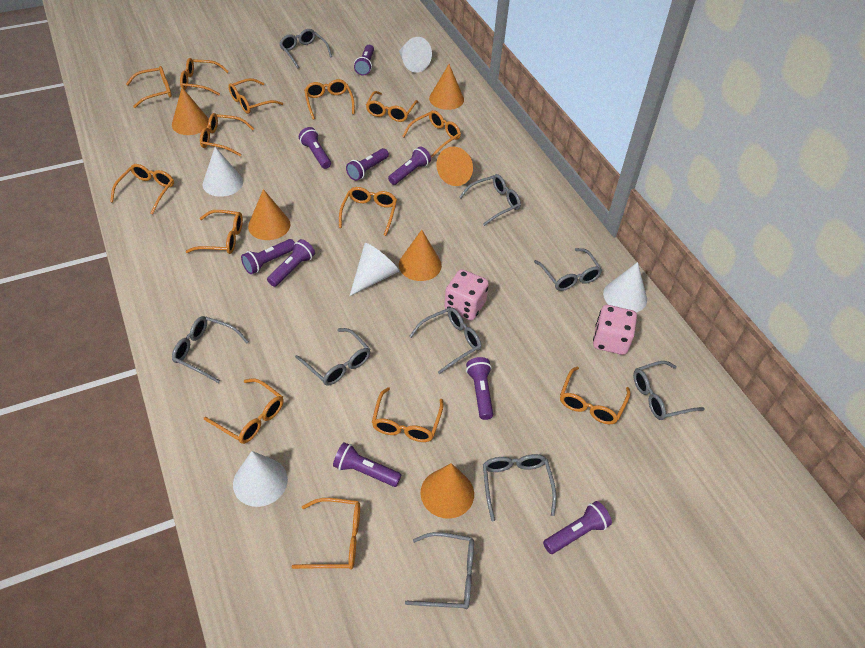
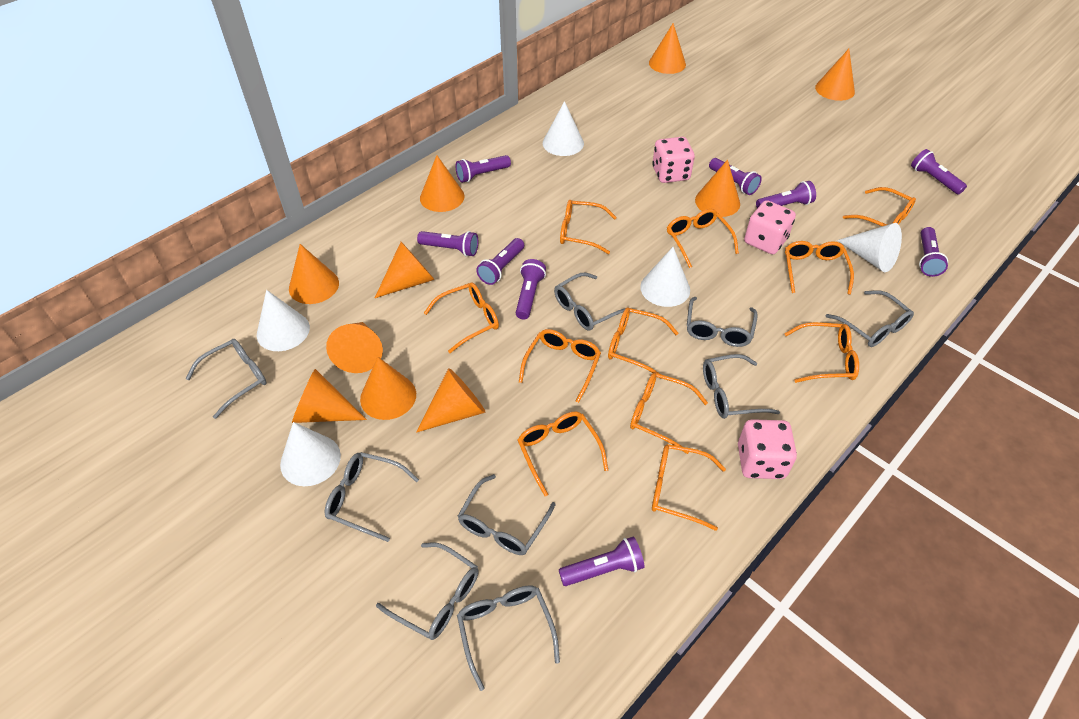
orange cone: 6 -> 10
orange glasses: 14 -> 11
pink dice: 2 -> 3

